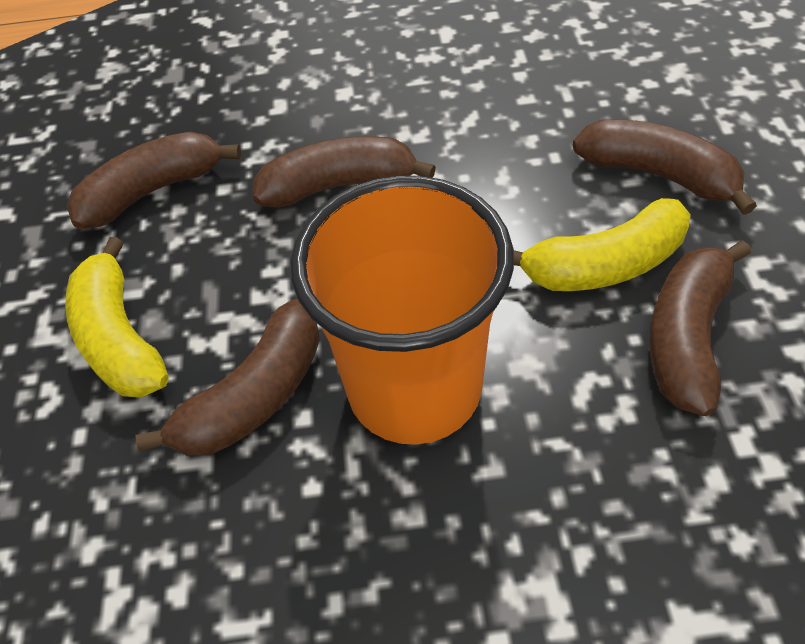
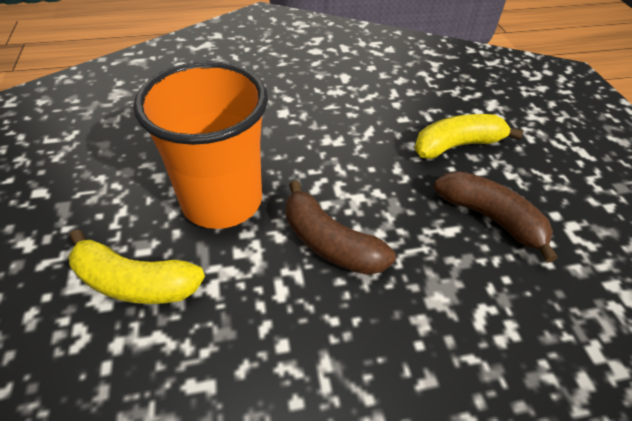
brown banana: 5 -> 2

